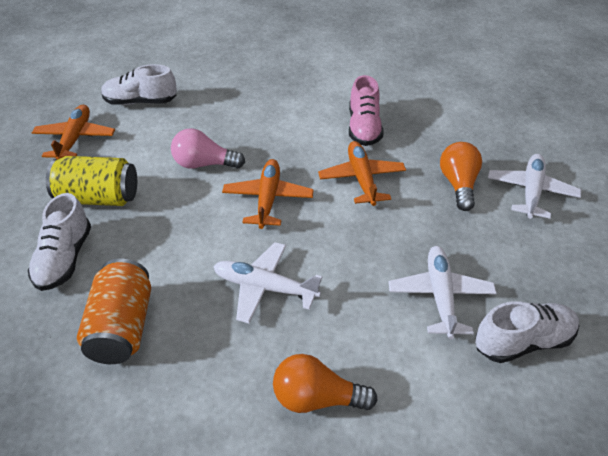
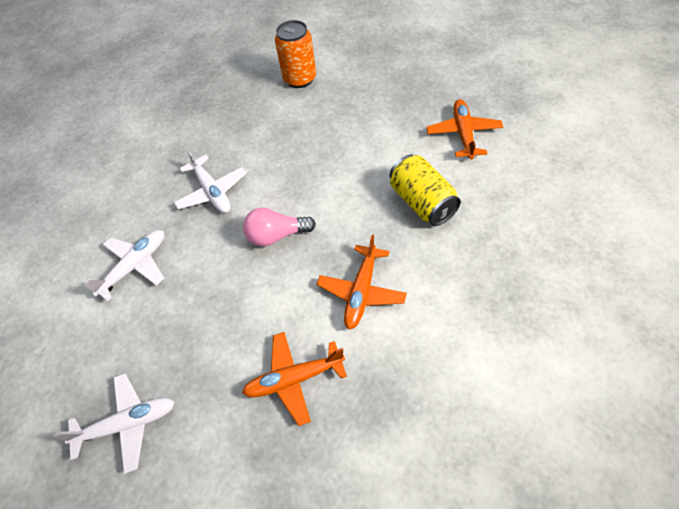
orange light bulb: 2 -> 0
pink shoe: 1 -> 0
white shoe: 3 -> 0

